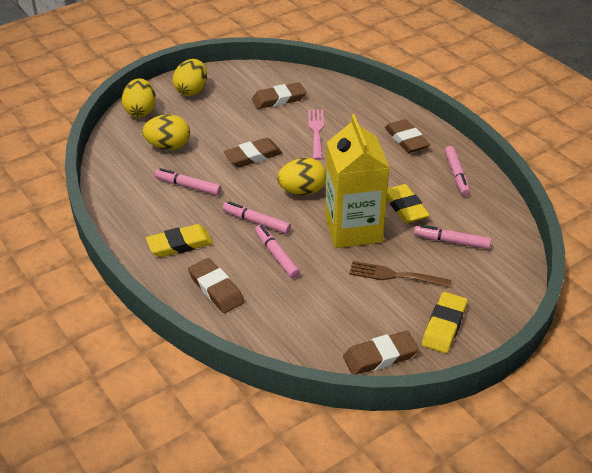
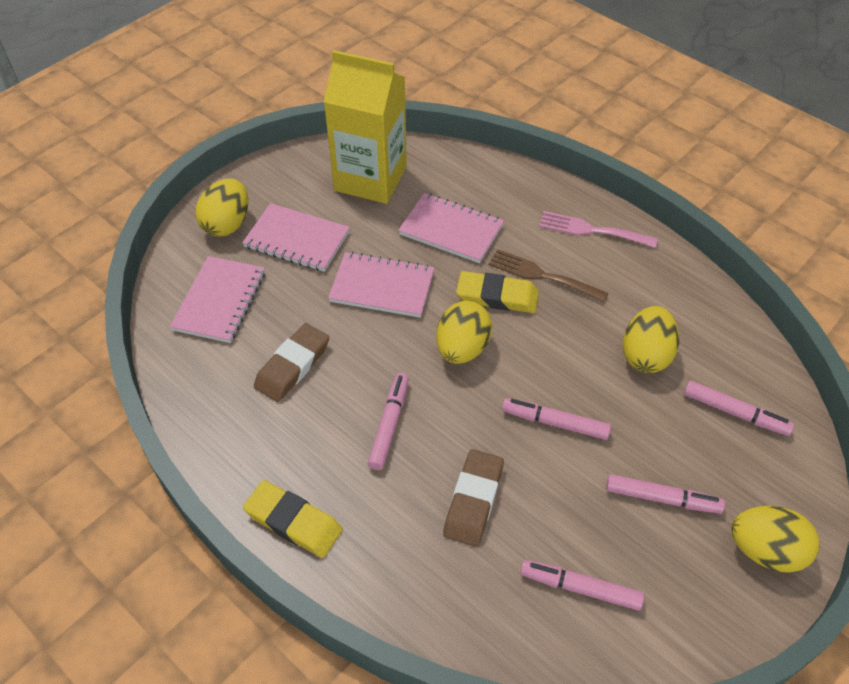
brown eraser: 5 -> 2
pink notebook: 0 -> 4
yellow eraser: 3 -> 2

